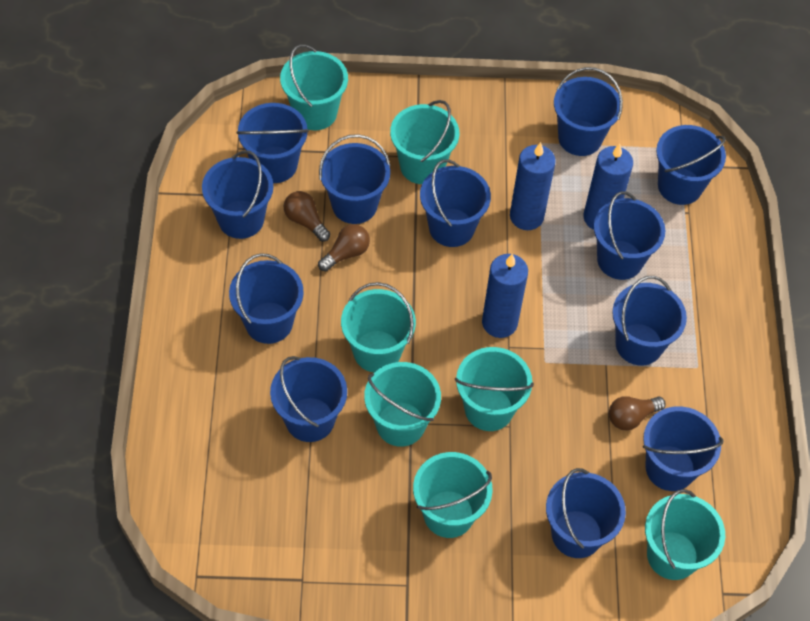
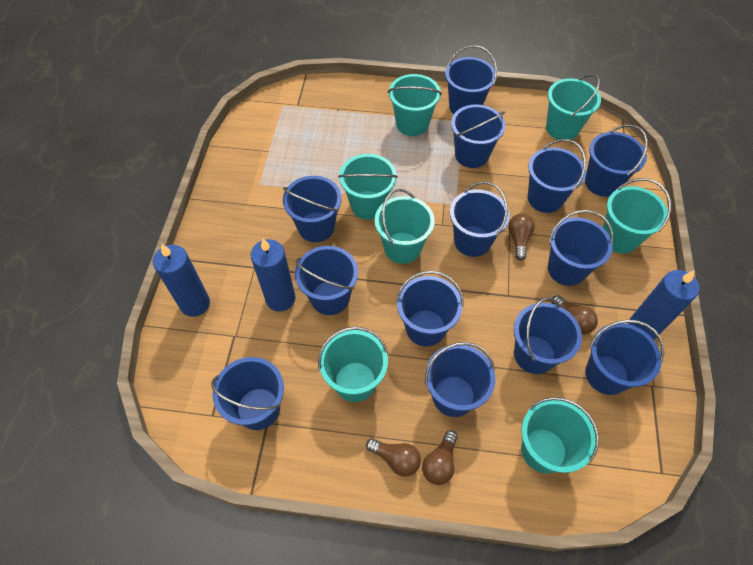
blue bucket: 12 -> 13
brown light bulb: 3 -> 4

